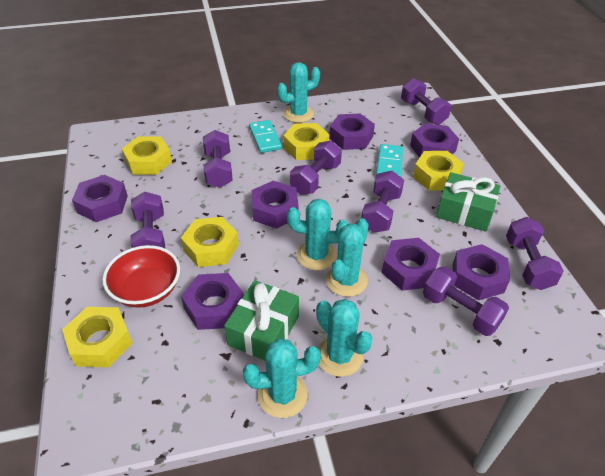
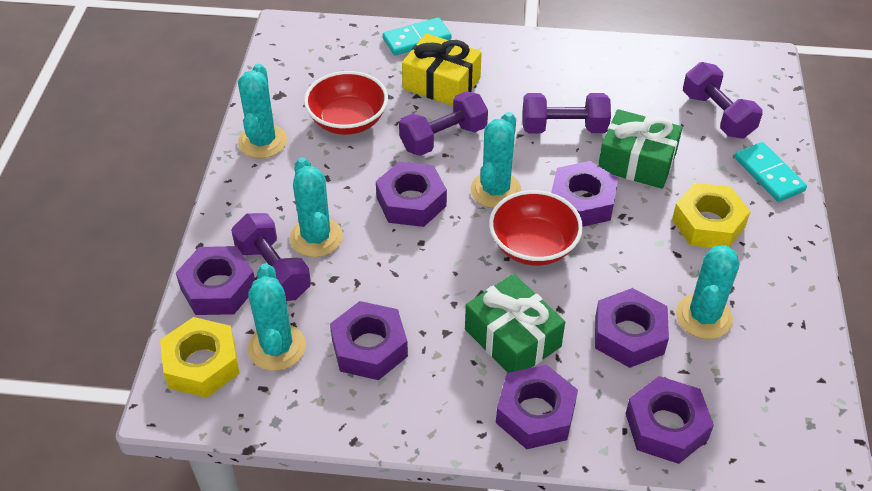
purple dumbbell: 7 -> 4
red bowl: 1 -> 2
yellow gift: 0 -> 1
yellow nut: 5 -> 2

